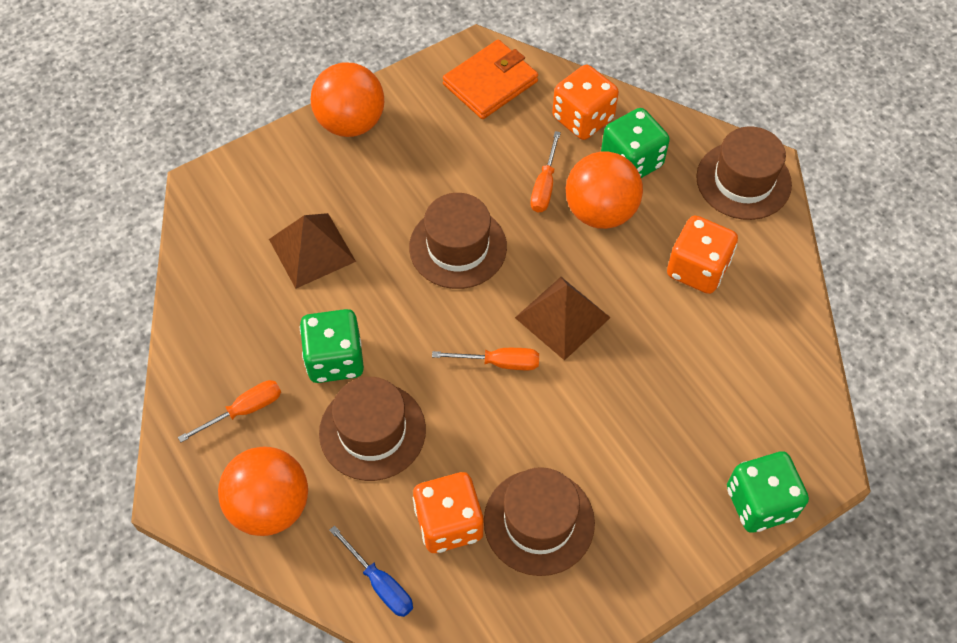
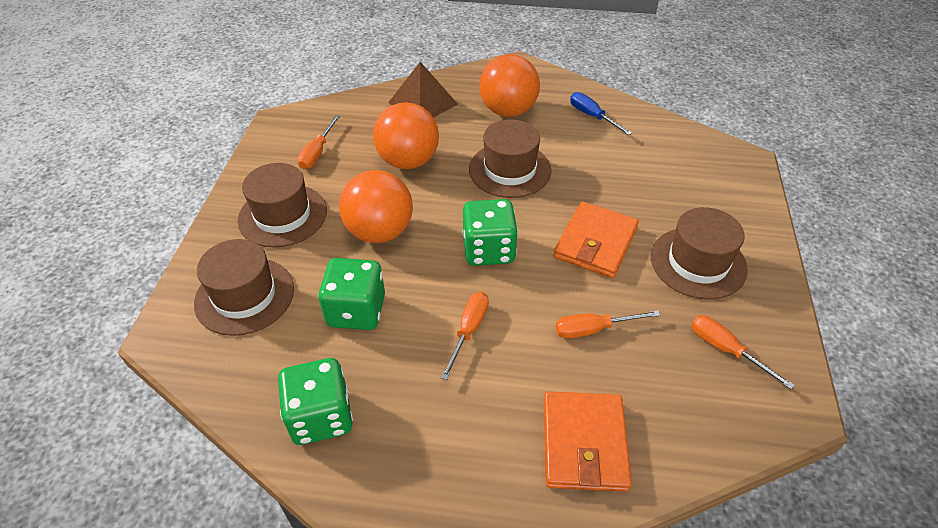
brown pyramid: 2 -> 1
orange dice: 3 -> 0
orange screwdriver: 3 -> 4
orange wallet: 1 -> 2

